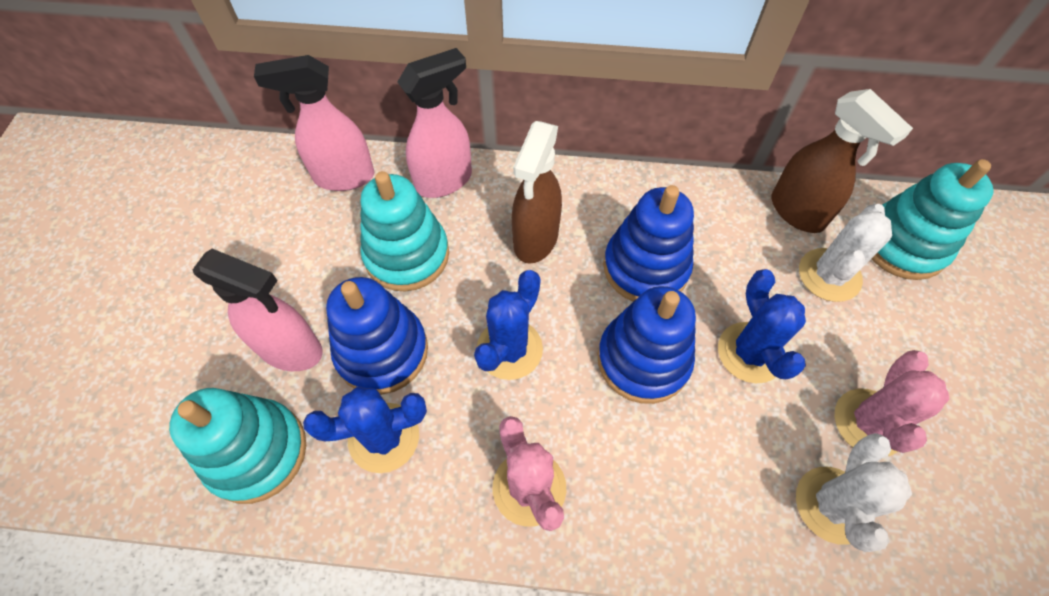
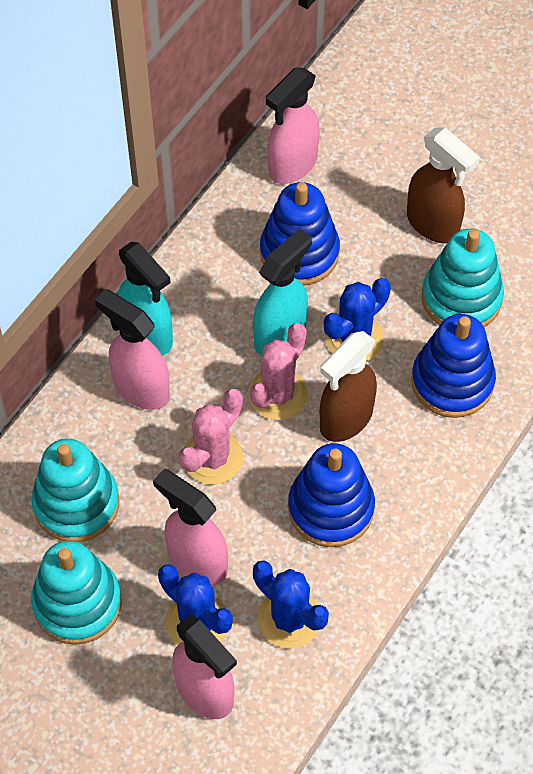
pink spray bottle: 3 -> 4
turquoise spray bottle: 0 -> 2
white cactus: 2 -> 0

